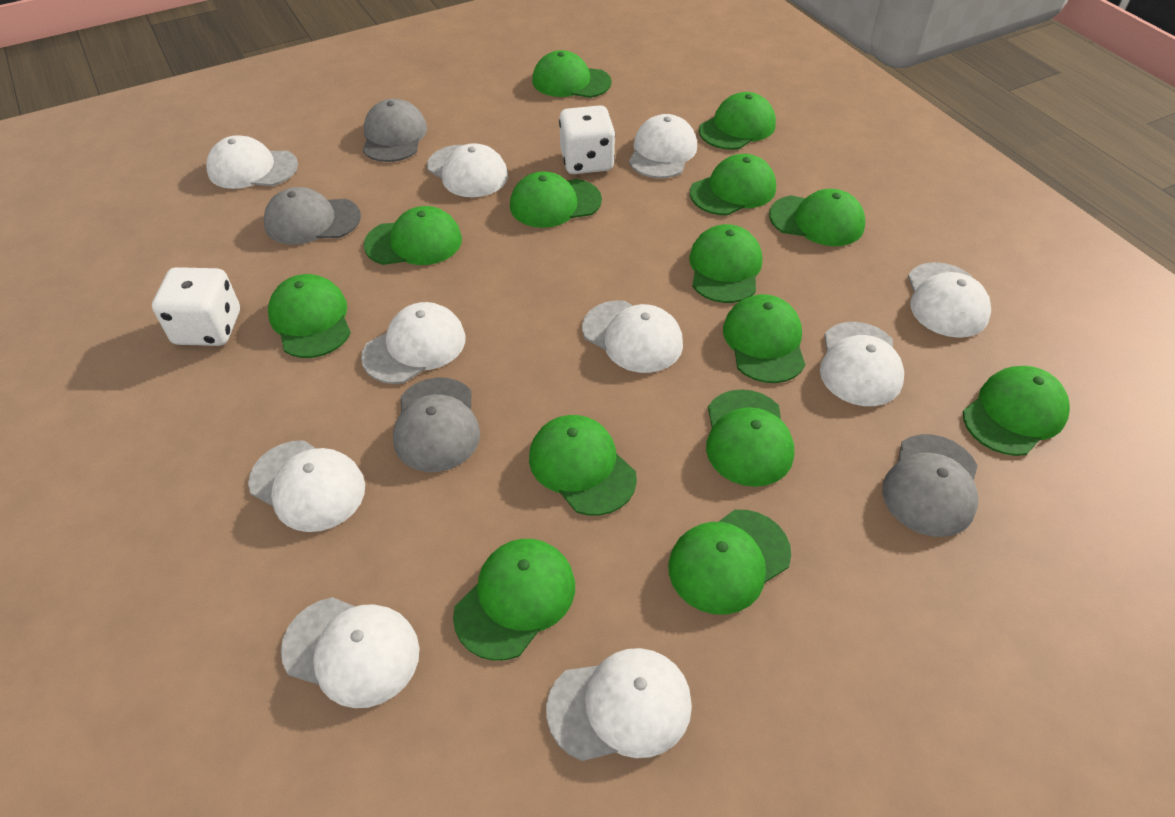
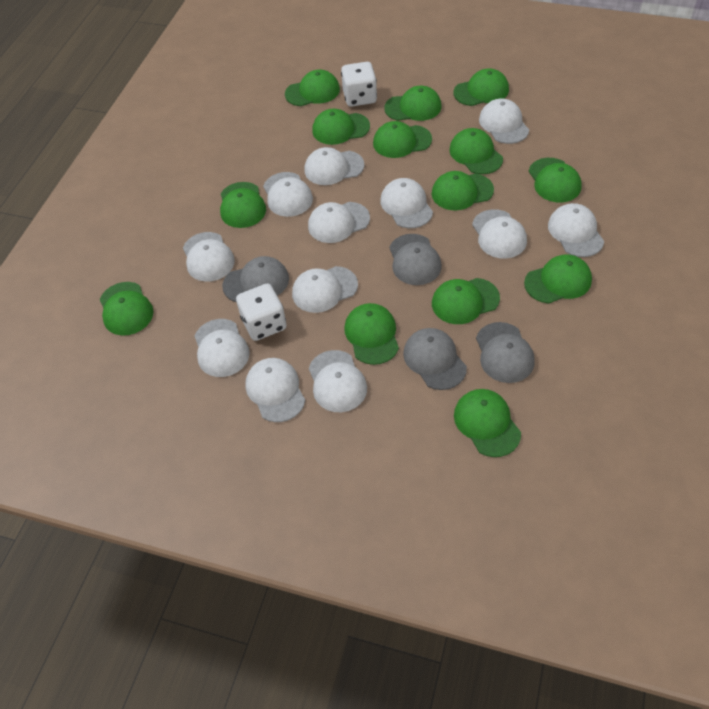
white cap: 10 -> 12

